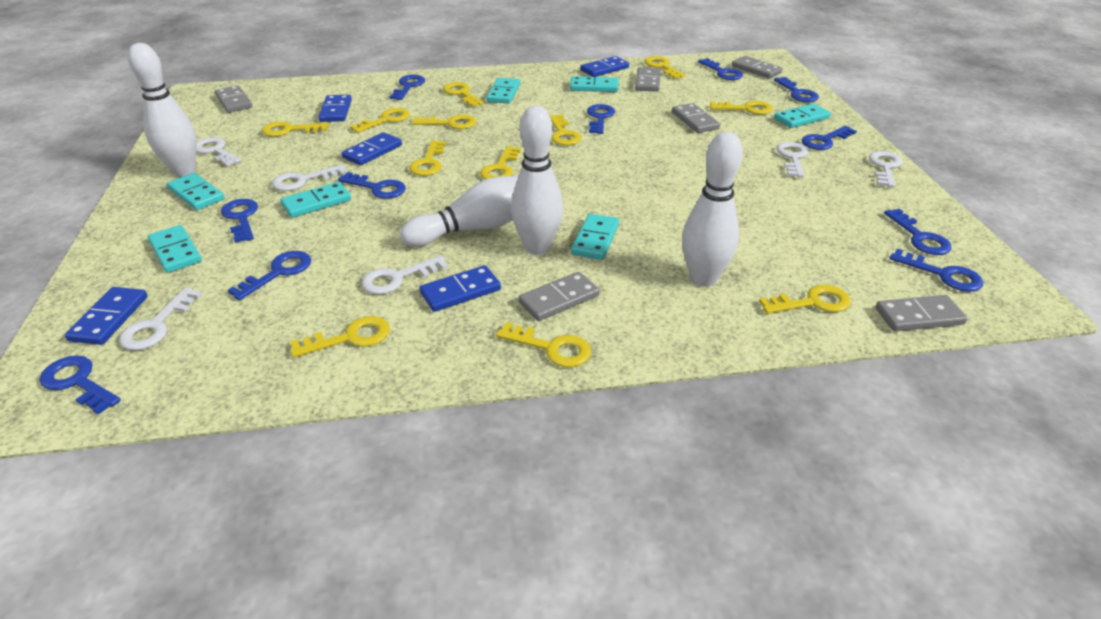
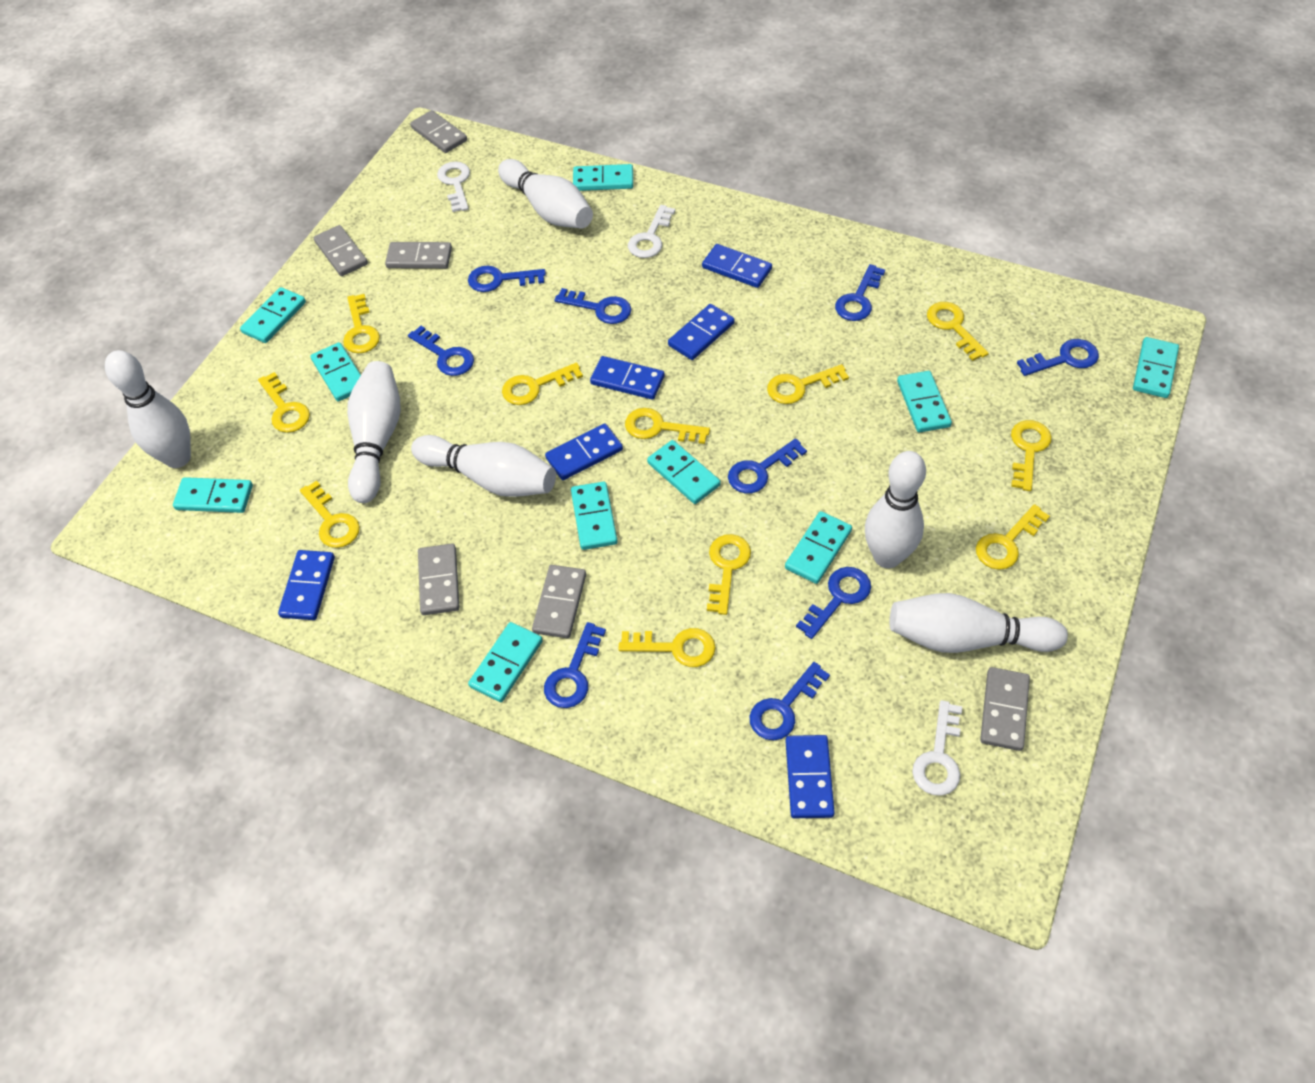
blue domino: 5 -> 6
blue key: 11 -> 9
turquoise domino: 7 -> 10
white bowling pin: 4 -> 6
white key: 6 -> 3
yellow key: 12 -> 11

